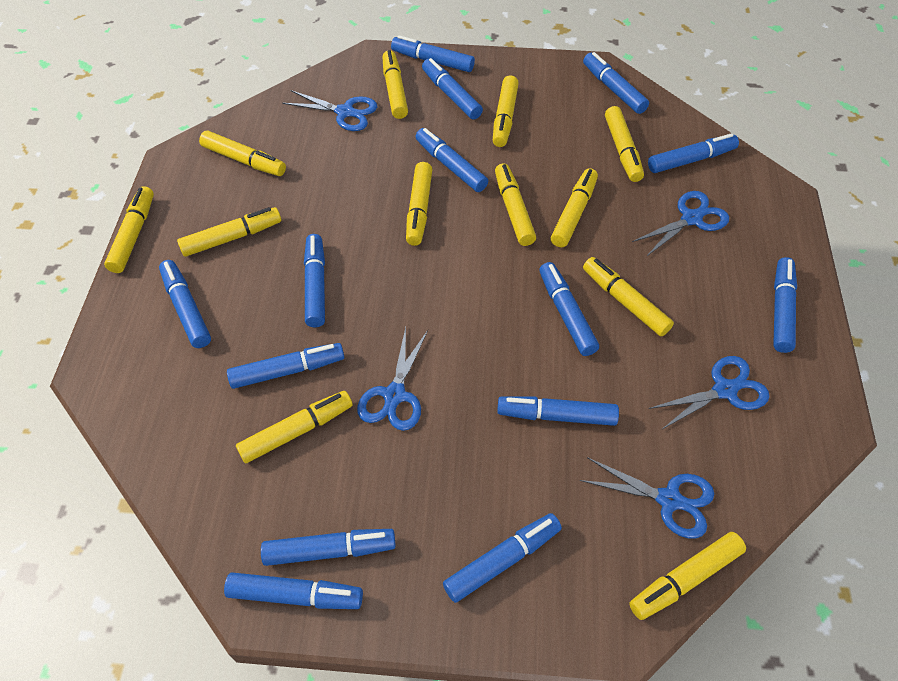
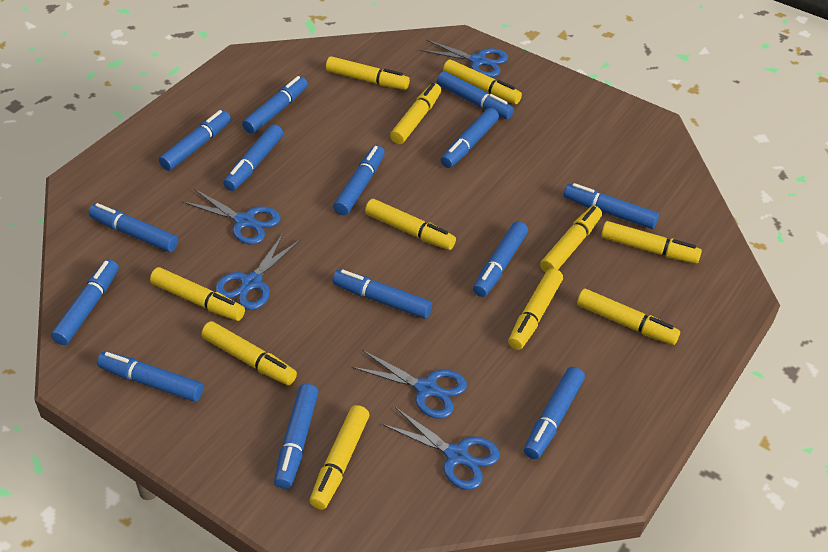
yellow marker: 12 -> 11

